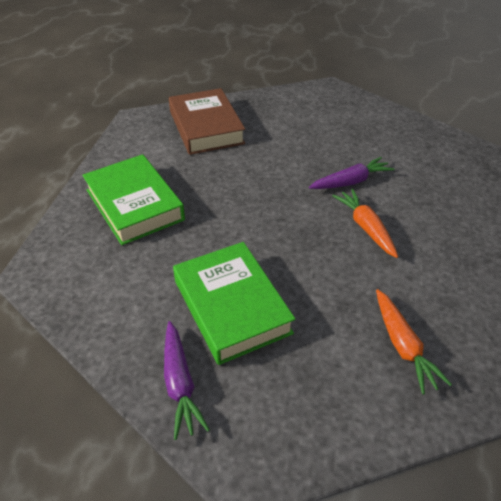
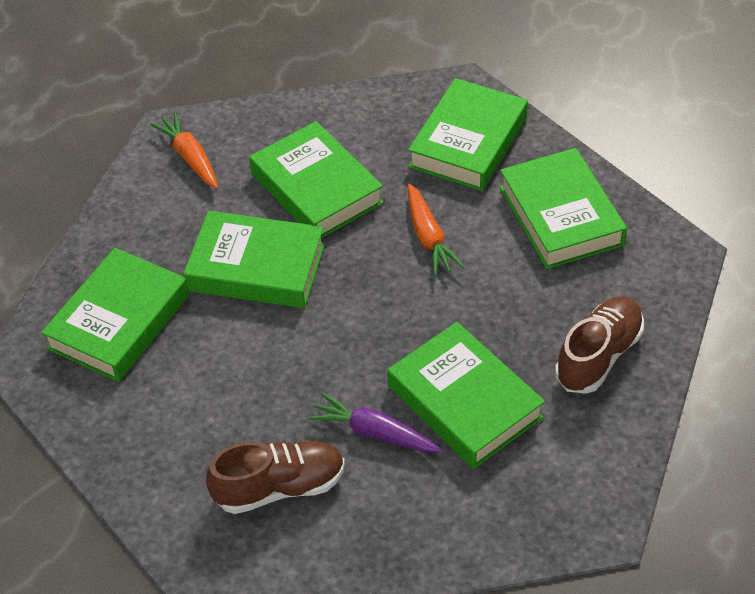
brown book: 1 -> 0
brown shoe: 0 -> 2
green book: 2 -> 6
purple carrot: 2 -> 1

